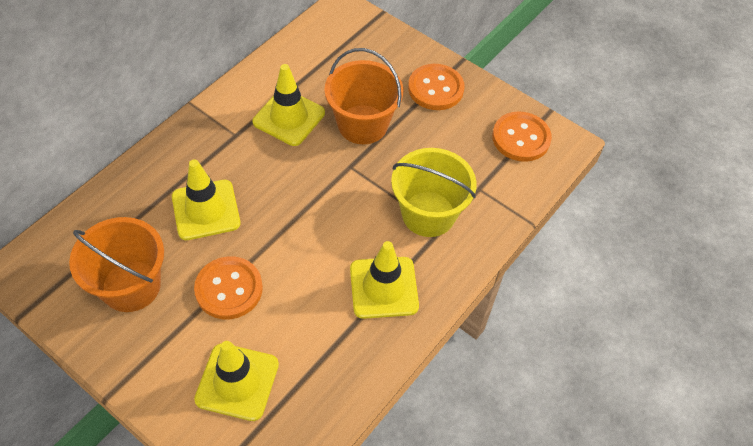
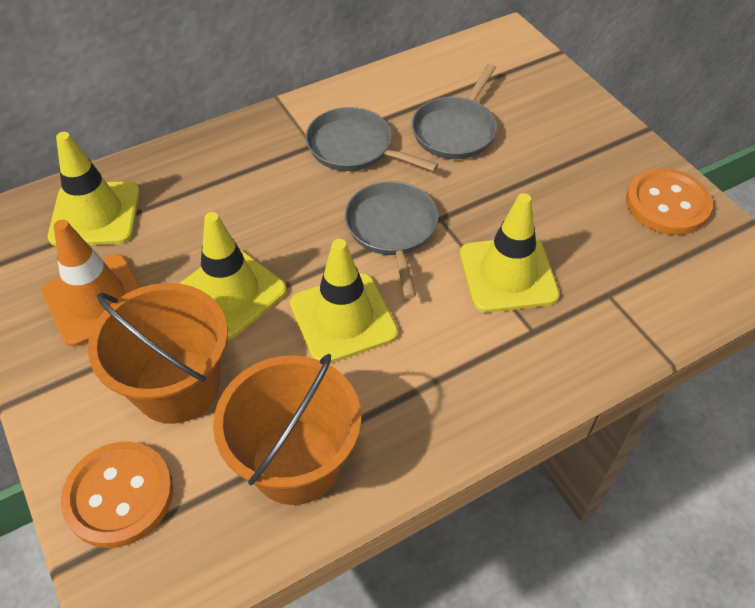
grey pan: 0 -> 3
orange button: 3 -> 2
orange traffic cone: 0 -> 1
yellow bucket: 1 -> 0

